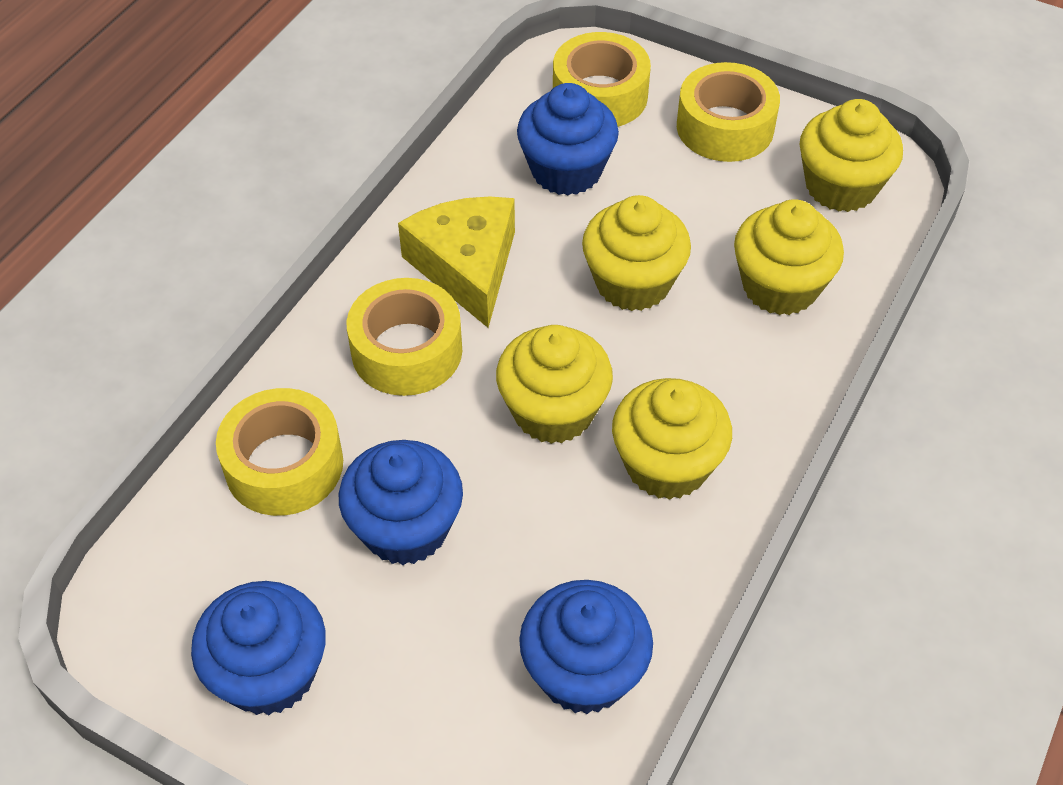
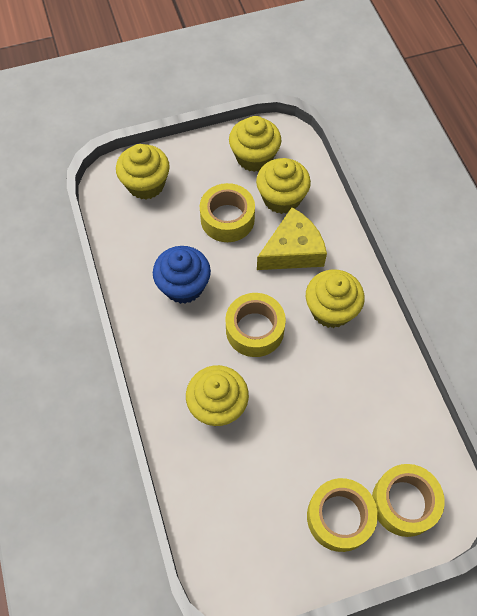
blue cupcake: 4 -> 1

